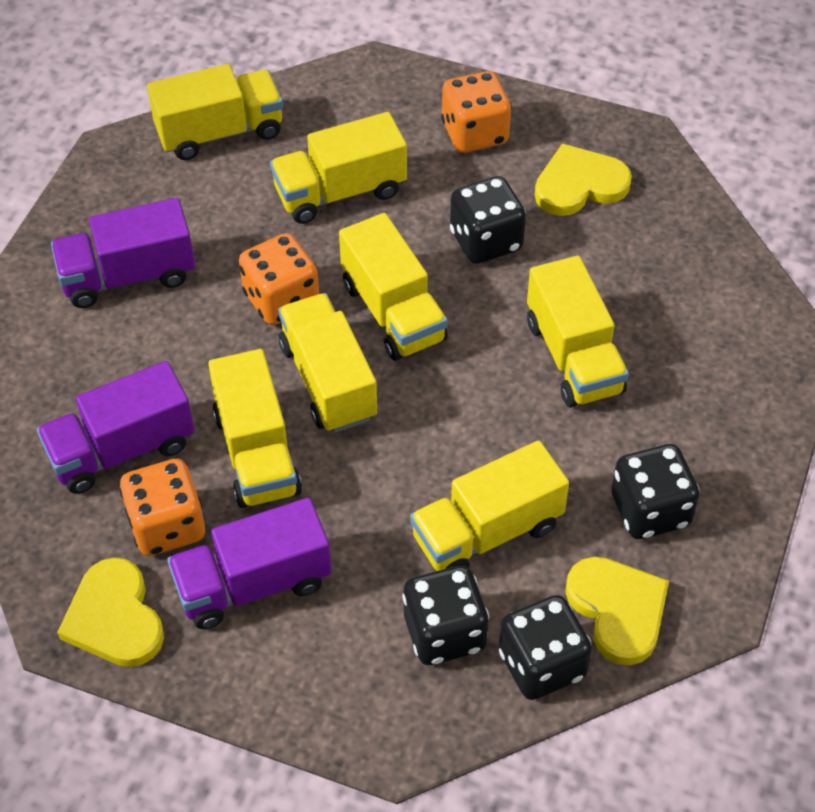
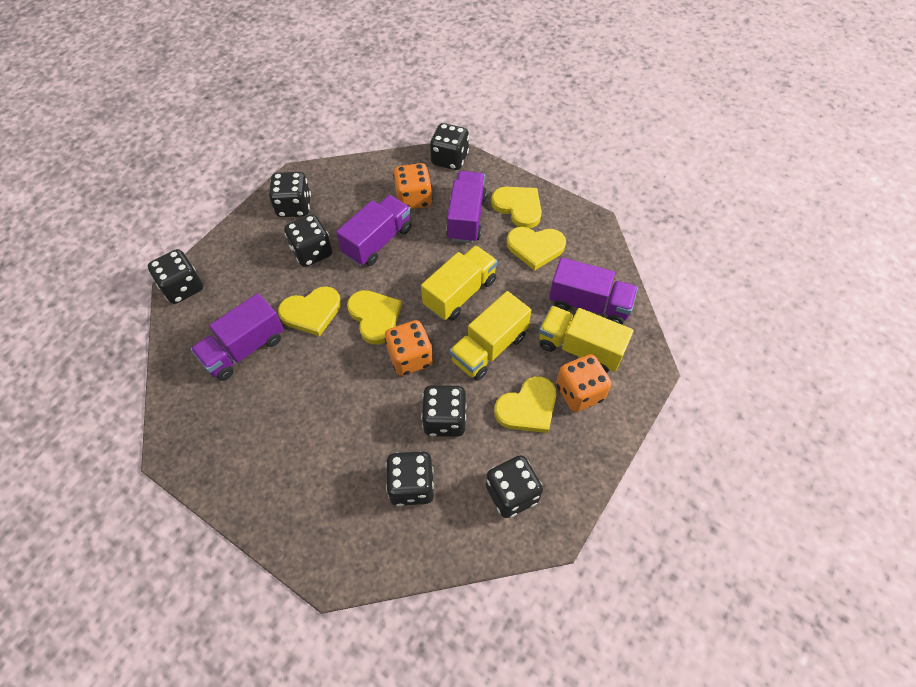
black dice: 4 -> 7
purple truck: 3 -> 4
yellow heart: 3 -> 5
yellow truck: 7 -> 3

